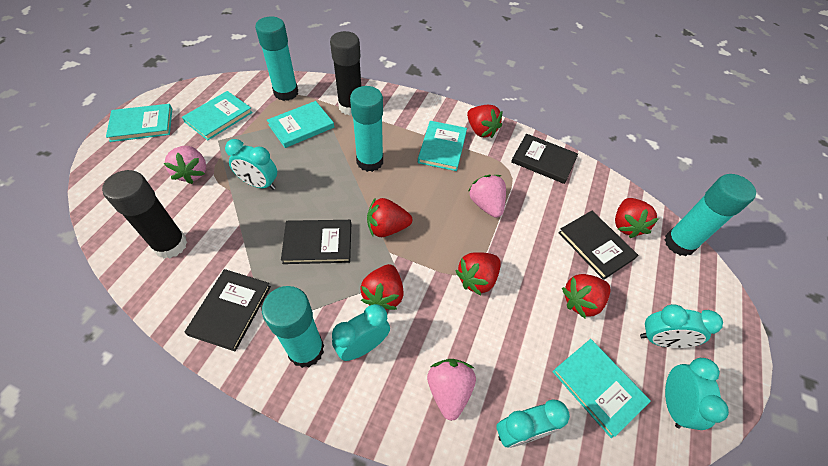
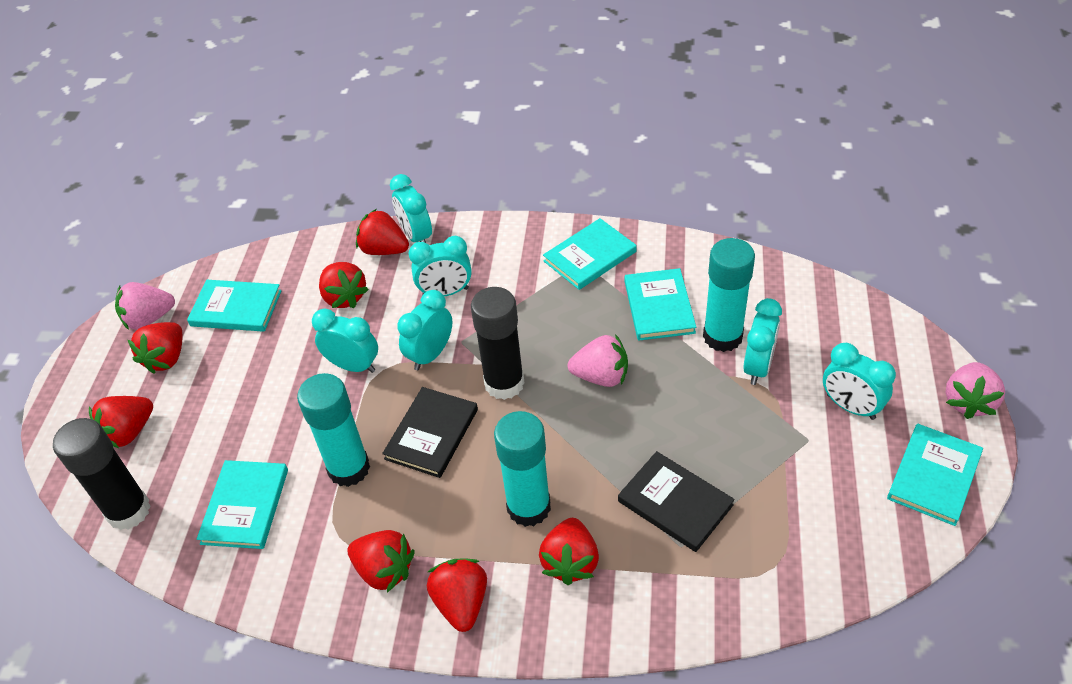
black book: 4 -> 2
red strawberry: 6 -> 7
turquoise clock: 5 -> 6
turquoise glue stick: 4 -> 3

